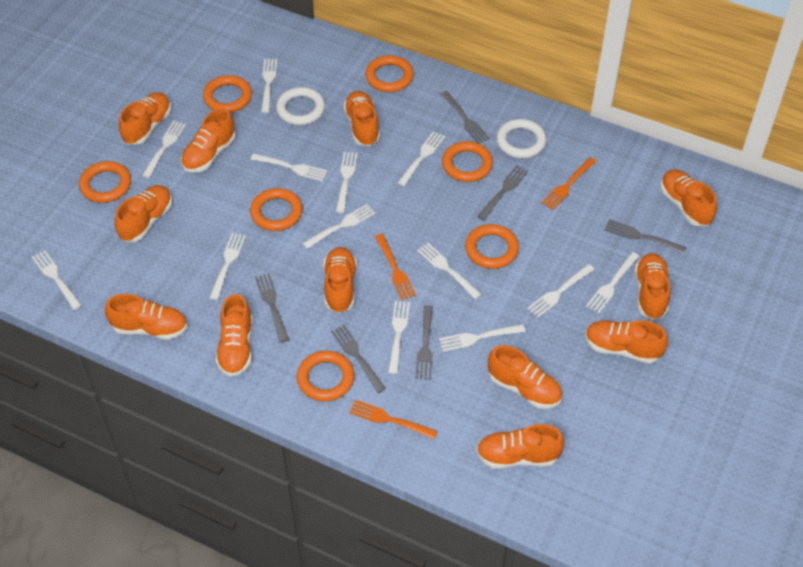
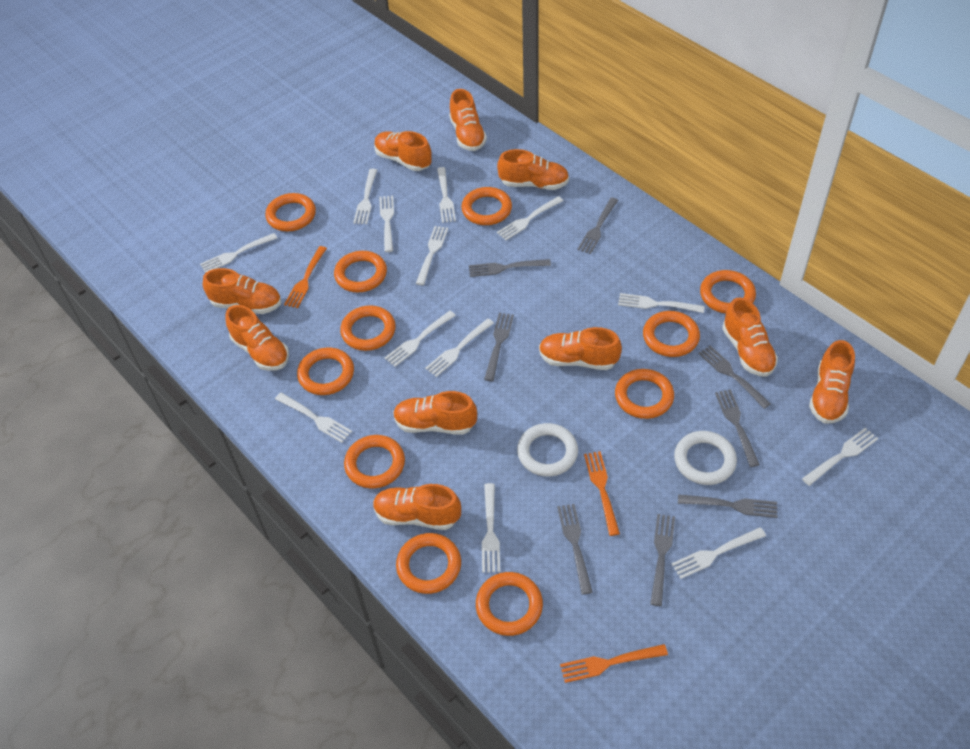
grey fork: 6 -> 8
orange ring: 7 -> 11
orange shoe: 12 -> 10

